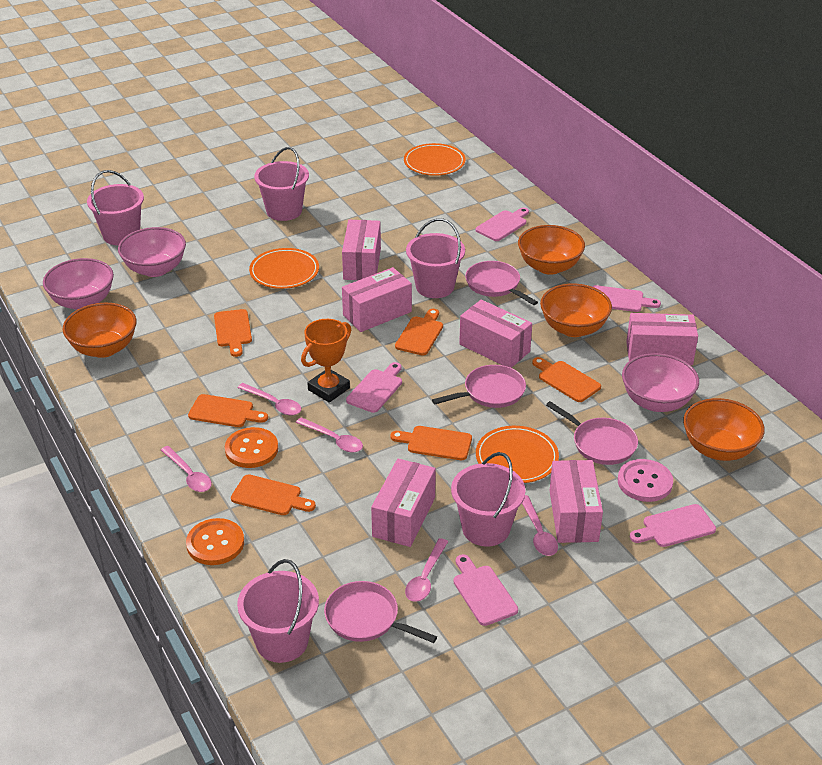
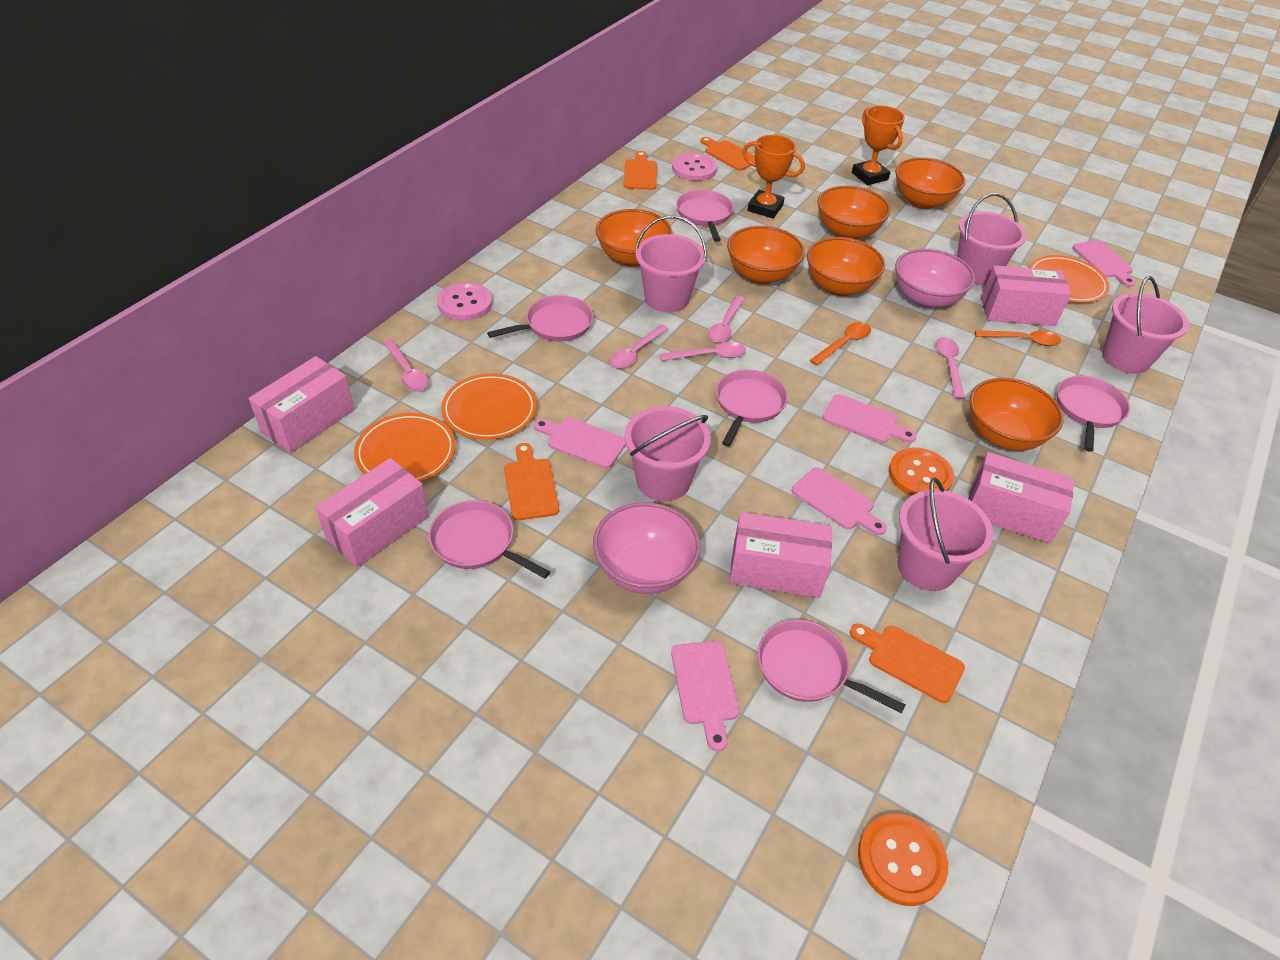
orange bowl: 4 -> 6
orange cutting board: 6 -> 4
orange spoon: 0 -> 2
orange trophy: 1 -> 2
pink bowl: 3 -> 2
pink box: 6 -> 5
pink button: 1 -> 2
pink pan: 4 -> 6

